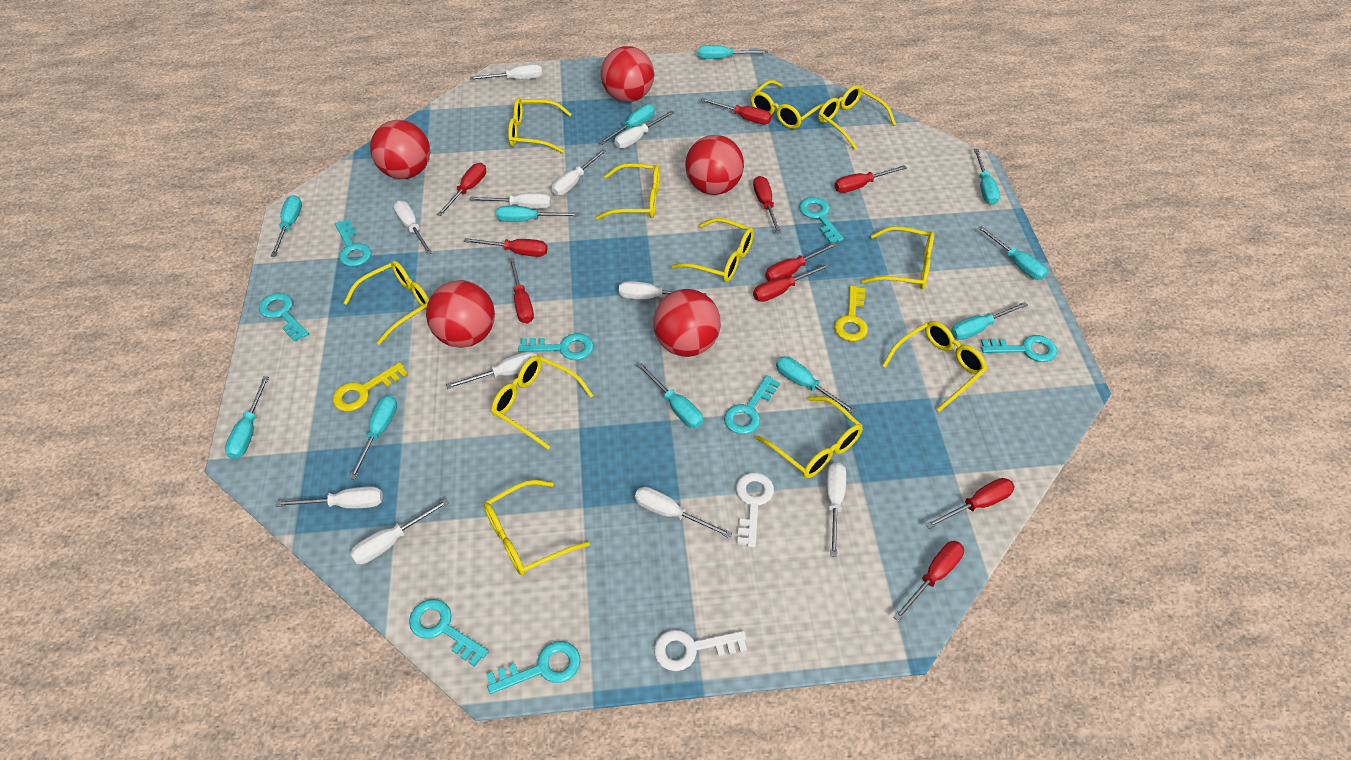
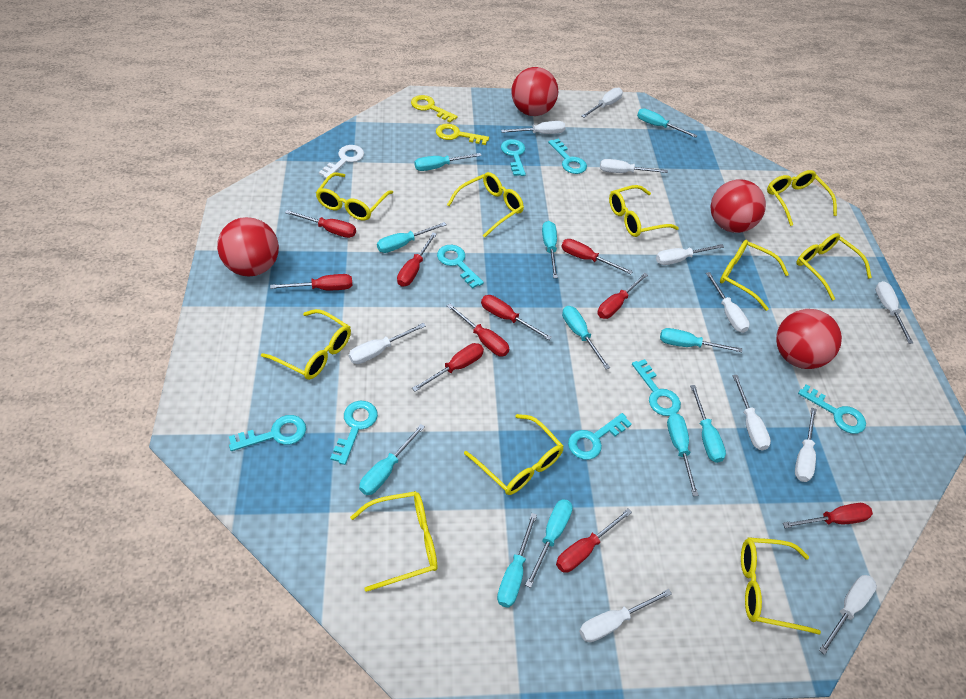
red ball: 5 -> 4
white key: 2 -> 1
yellow glasses: 11 -> 10

